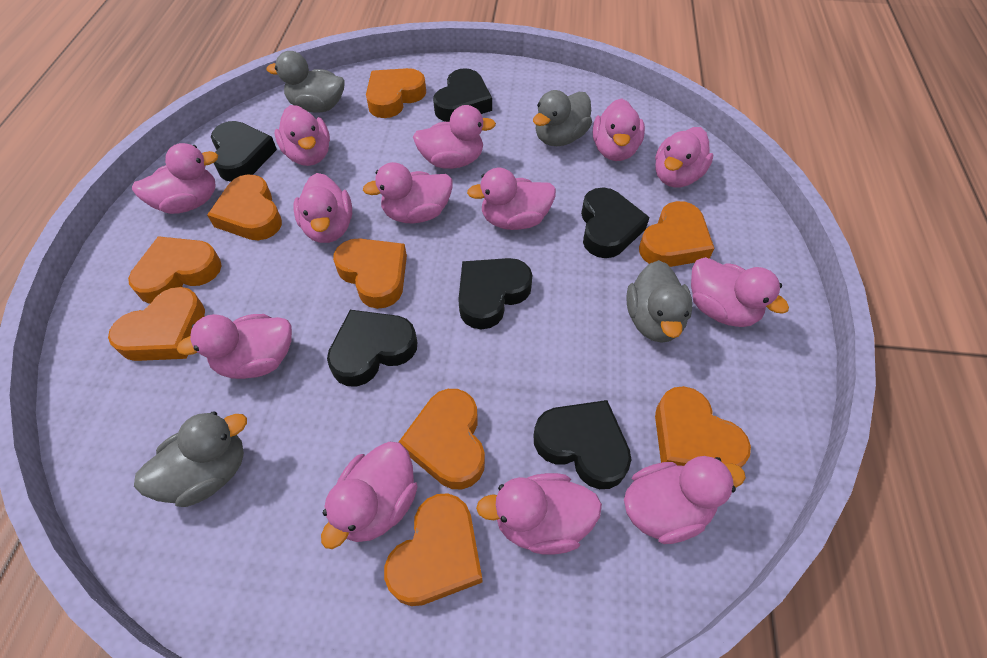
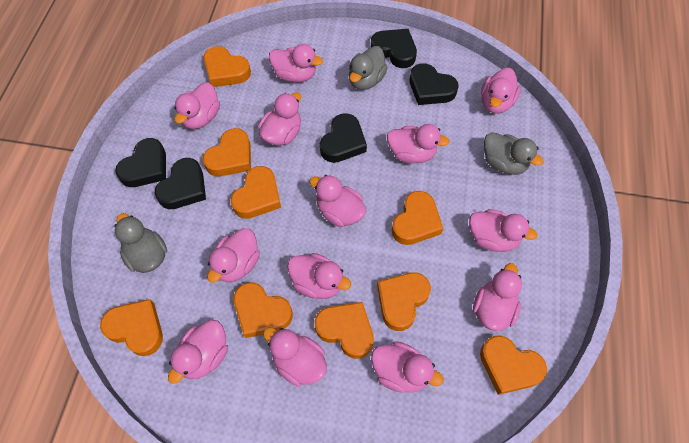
black heart: 6 -> 5
grey duck: 4 -> 3

